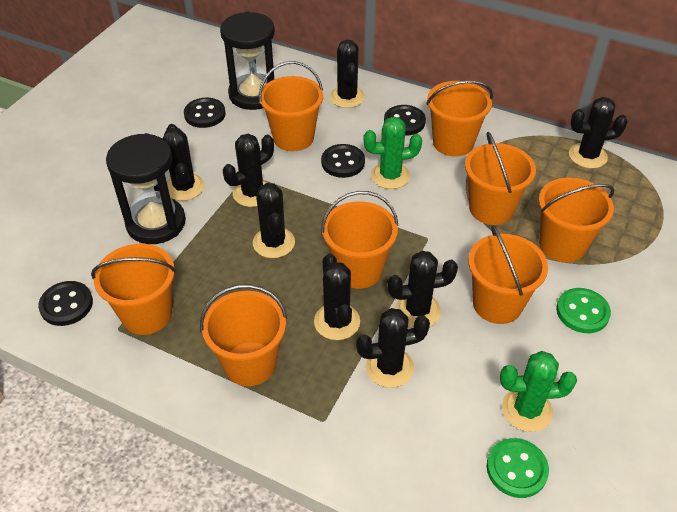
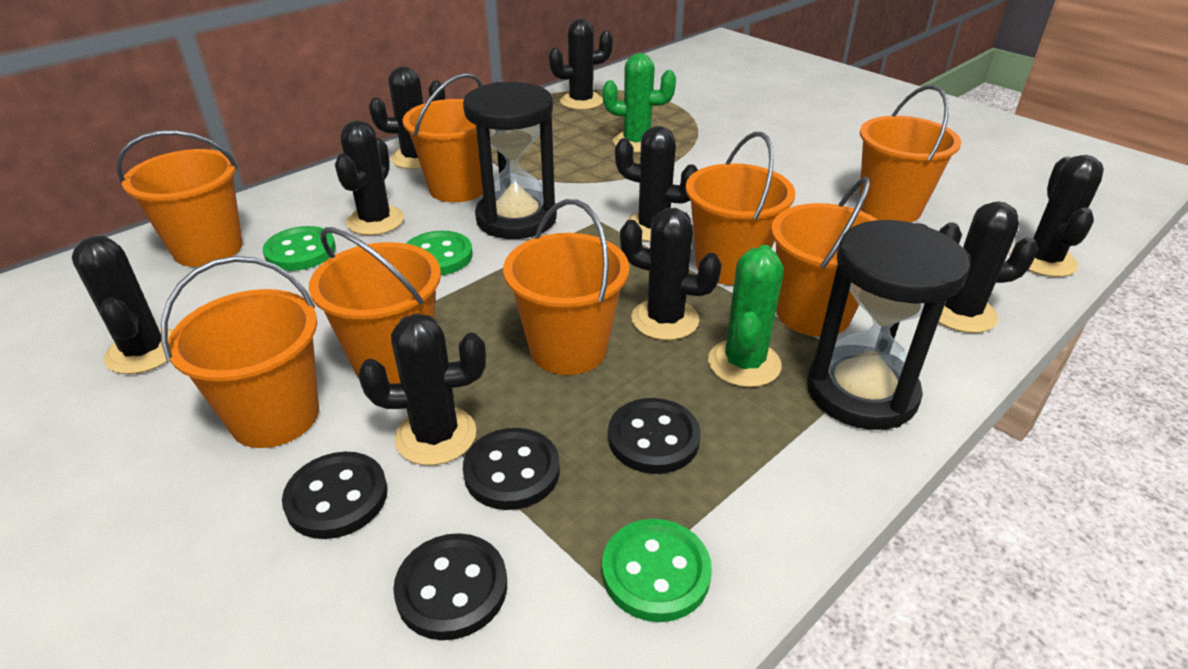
black cactus: 8 -> 9
green button: 2 -> 3

